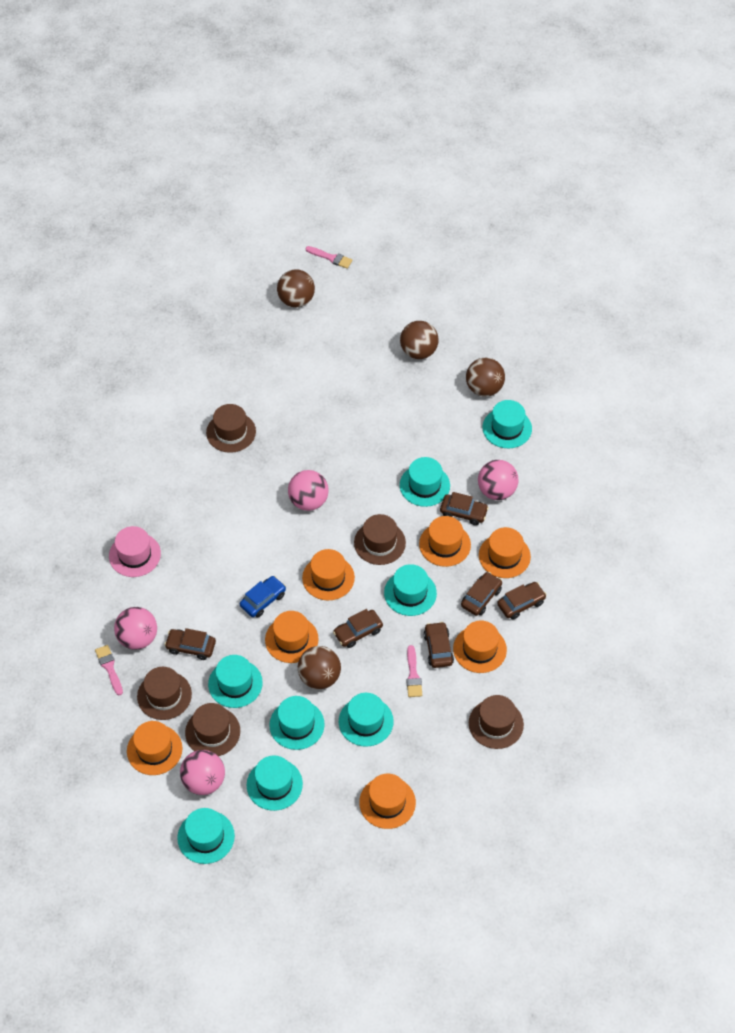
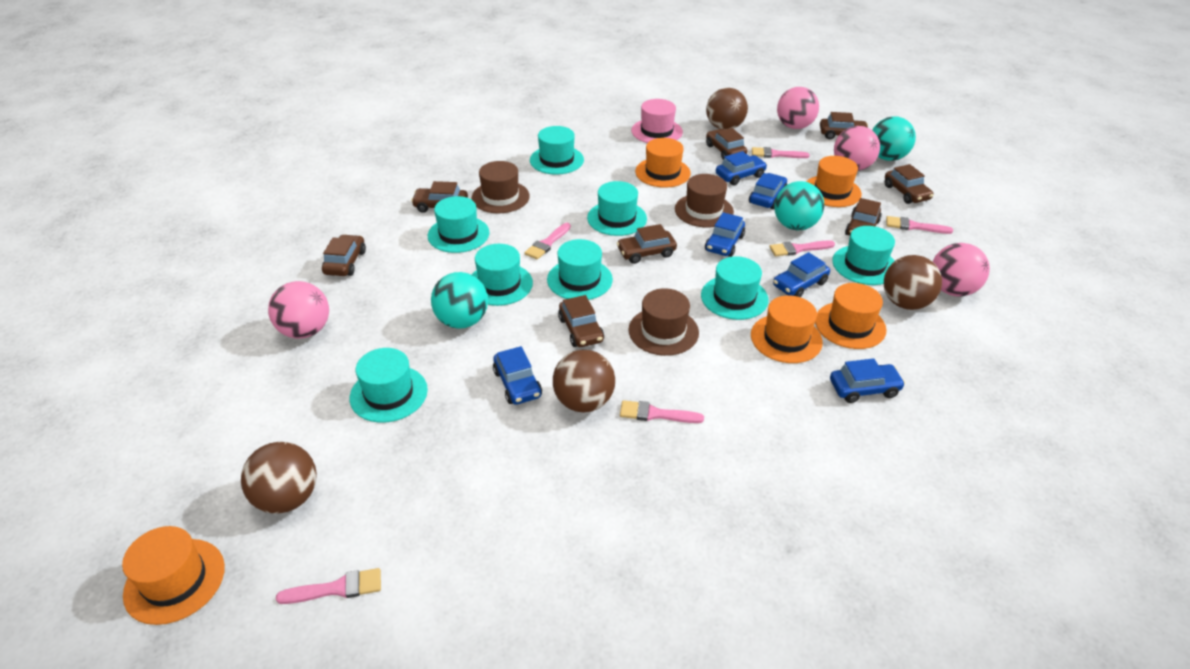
blue car: 1 -> 6
brown car: 6 -> 8
brown hat: 5 -> 3
orange hat: 7 -> 5
pink brush: 3 -> 6
turquoise ball: 0 -> 3

